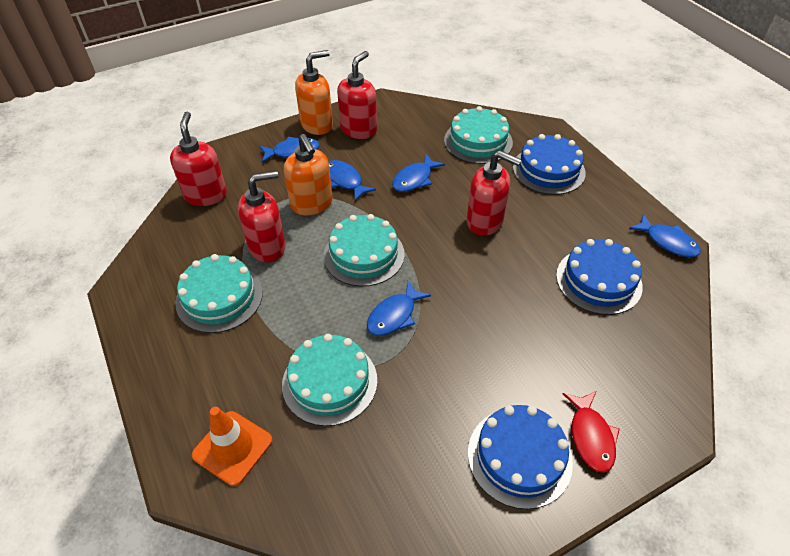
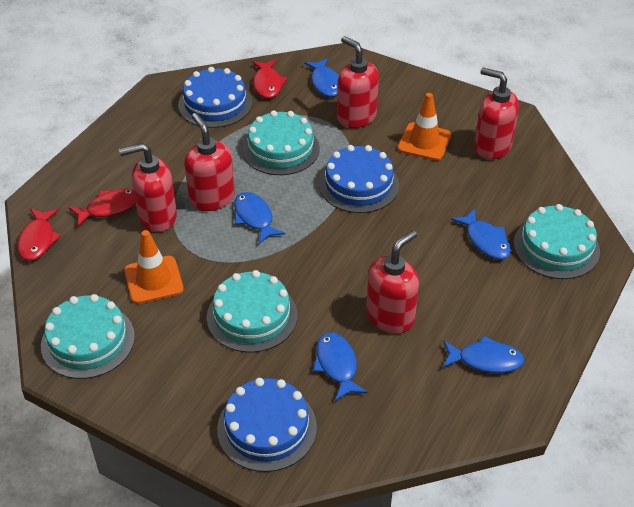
orange soap dispenser: 2 -> 0
orange traffic cone: 1 -> 2
red fish: 1 -> 3
red soap dispenser: 4 -> 5

